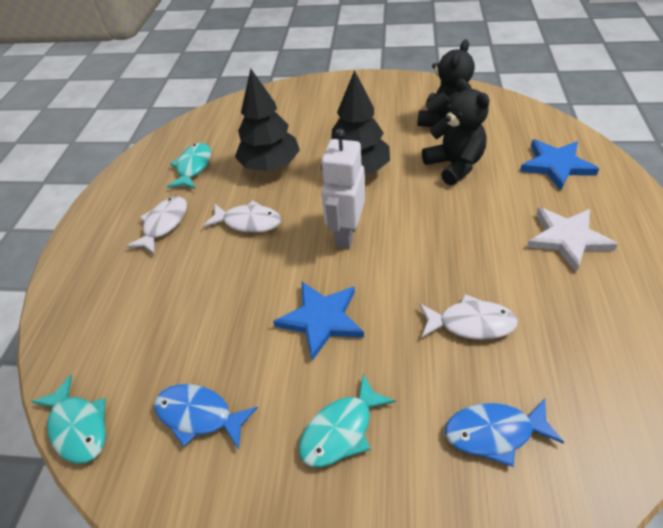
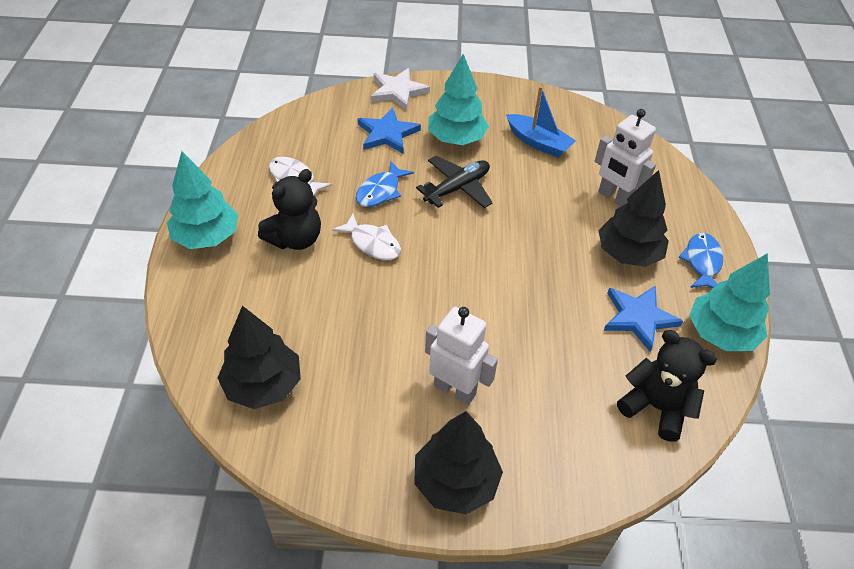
black plane: 0 -> 1
black tree: 2 -> 3
blue boat: 0 -> 1
turquoise fish: 3 -> 0
turquoise tree: 0 -> 3
white fish: 3 -> 2
white robot: 1 -> 2

